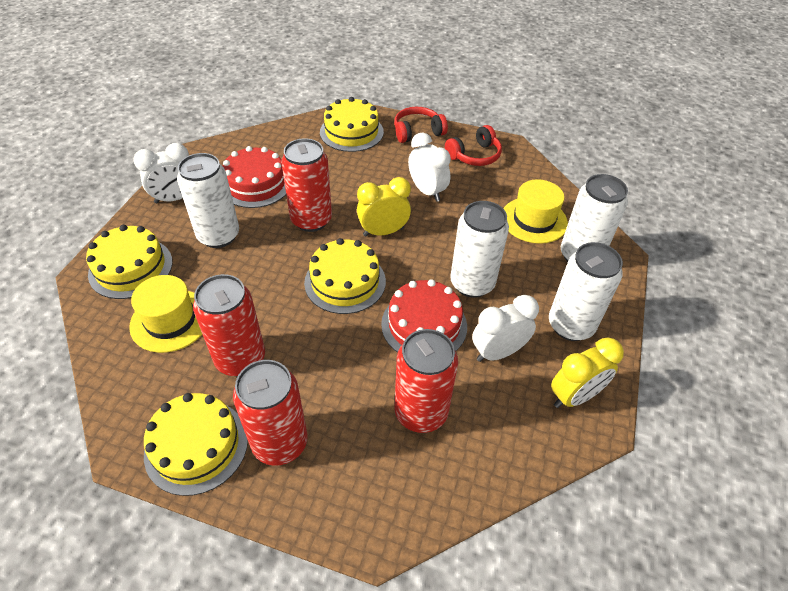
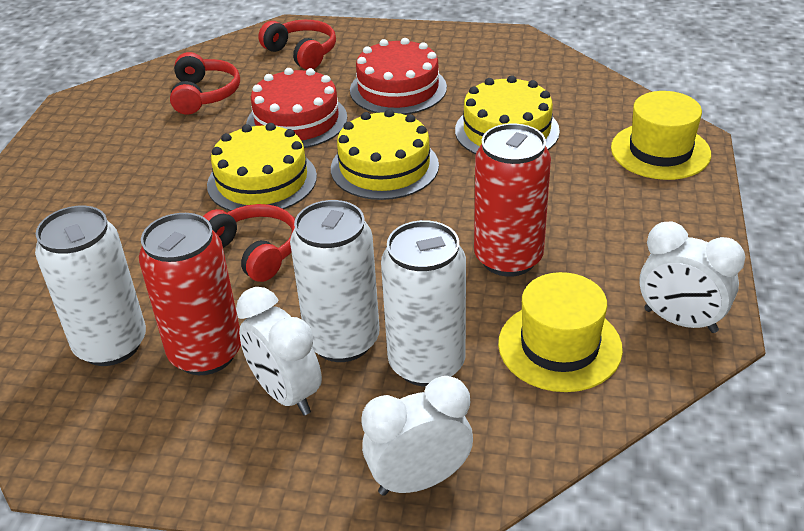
red can: 4 -> 2
red headphones: 2 -> 3
white can: 4 -> 3
yellow cake: 4 -> 3
yellow clock: 2 -> 0

